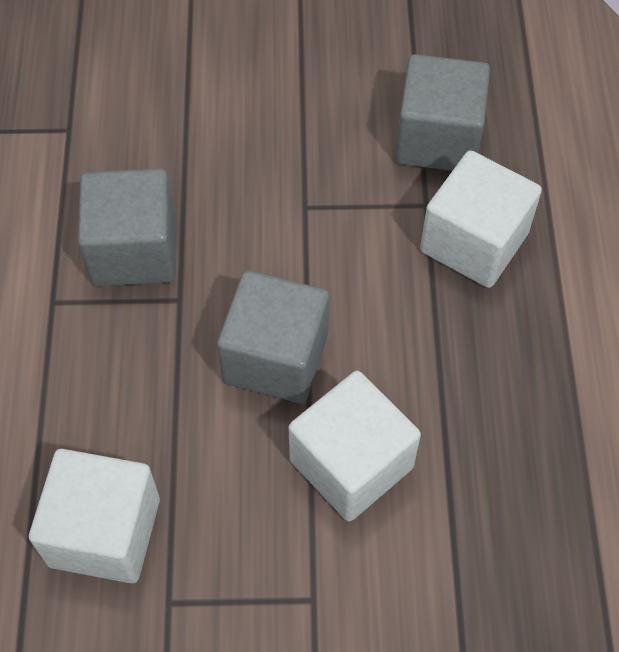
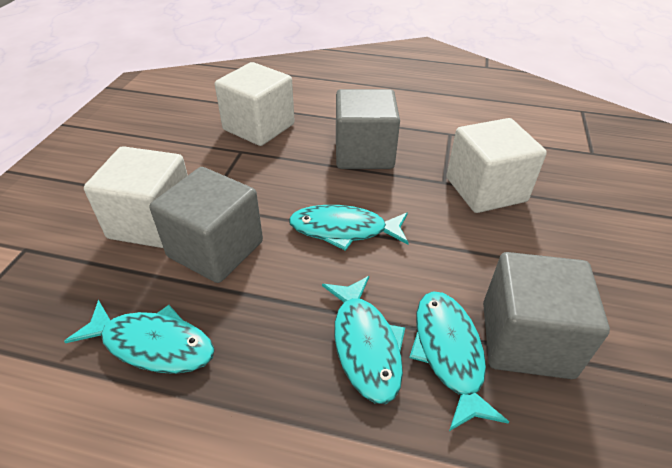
turquoise fish: 0 -> 4

